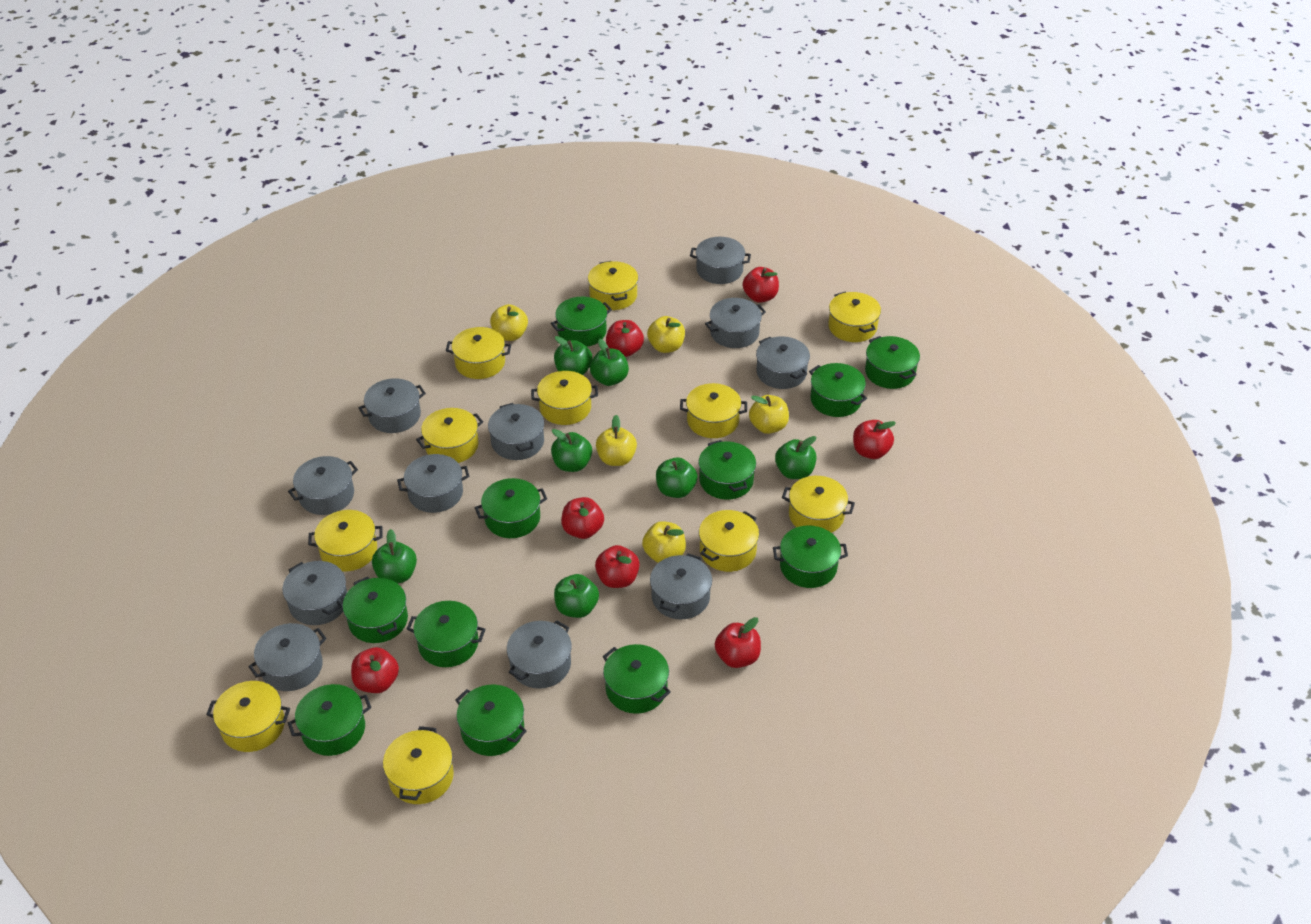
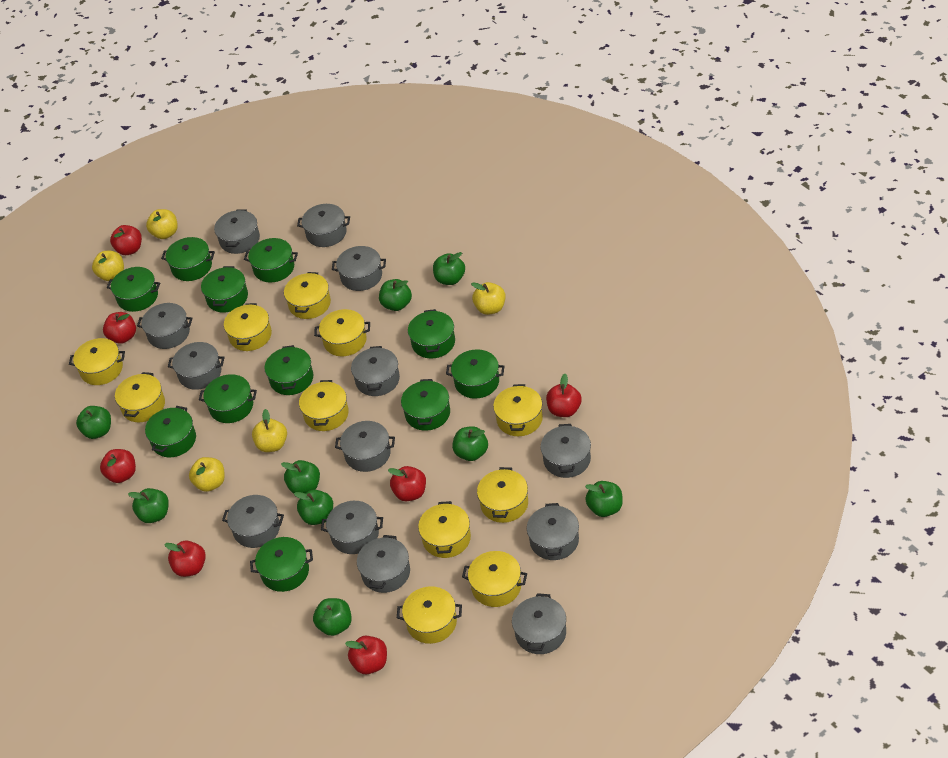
green apple: 7 -> 9
grey pot: 11 -> 13

